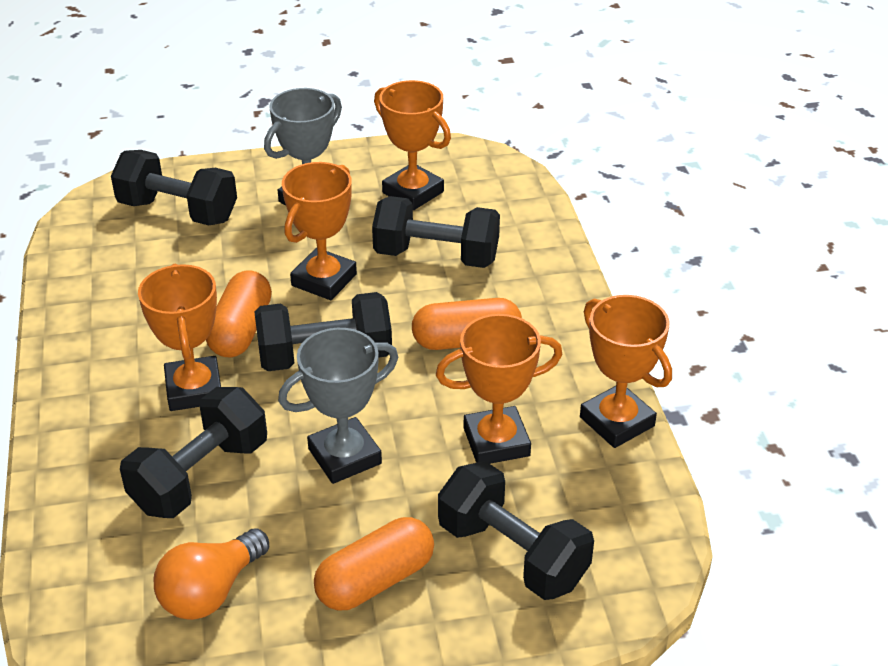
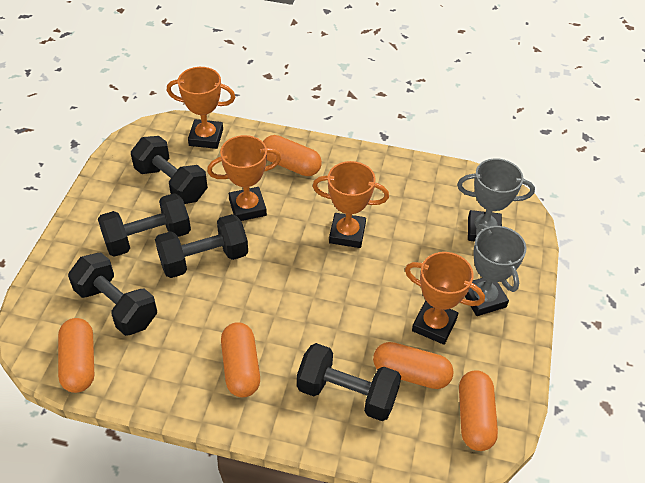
orange capsule: 3 -> 5
orange light bulb: 1 -> 0
orange trophy: 5 -> 4

